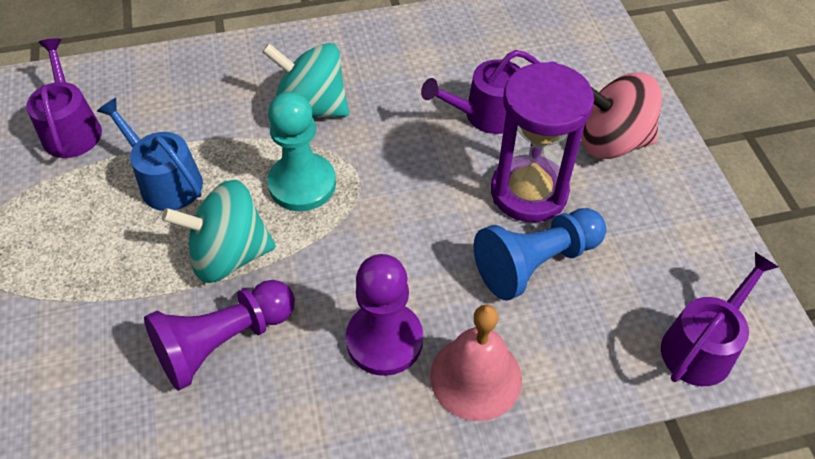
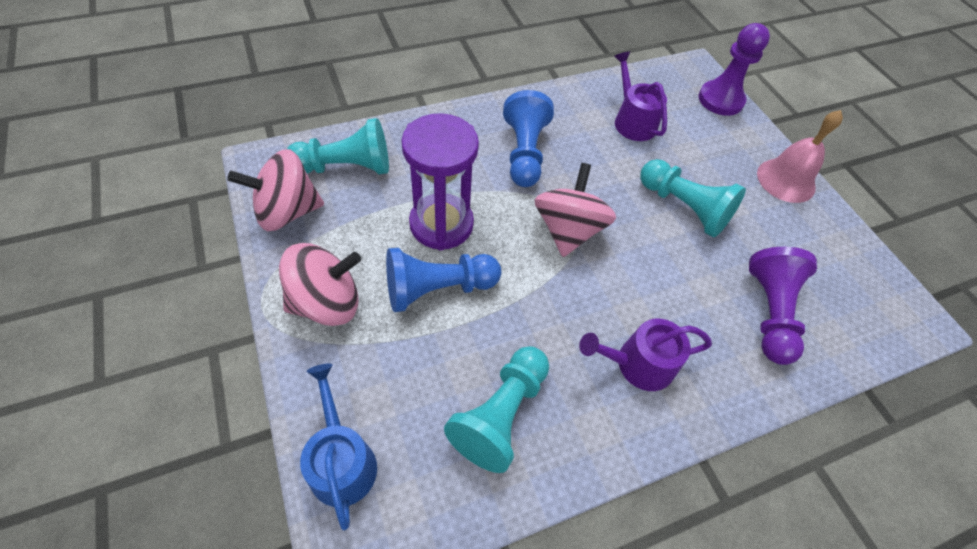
blue pawn: 1 -> 2
pink spinning top: 1 -> 3
purple watering can: 3 -> 2
turquoise pawn: 1 -> 3
turquoise spinning top: 2 -> 0

